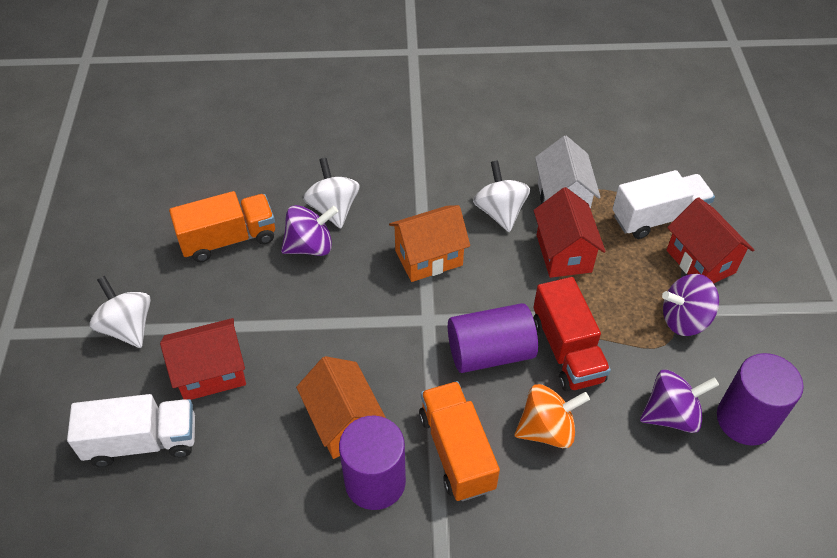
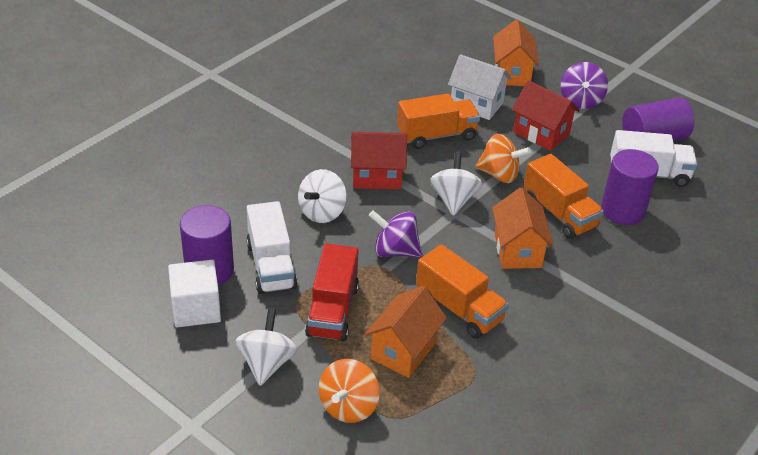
orange house: 2 -> 3
orange spinning top: 1 -> 2
orange truck: 2 -> 3
purple spinning top: 3 -> 2
red house: 3 -> 2
white cube: 0 -> 1

